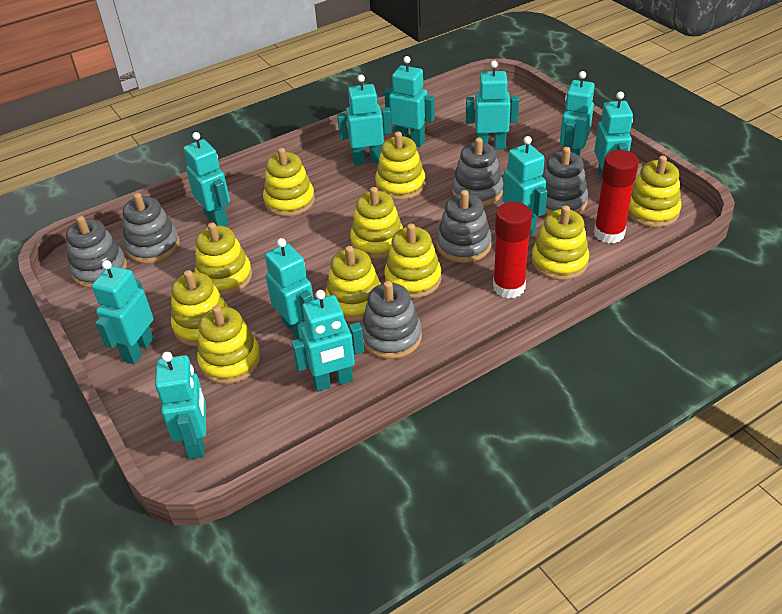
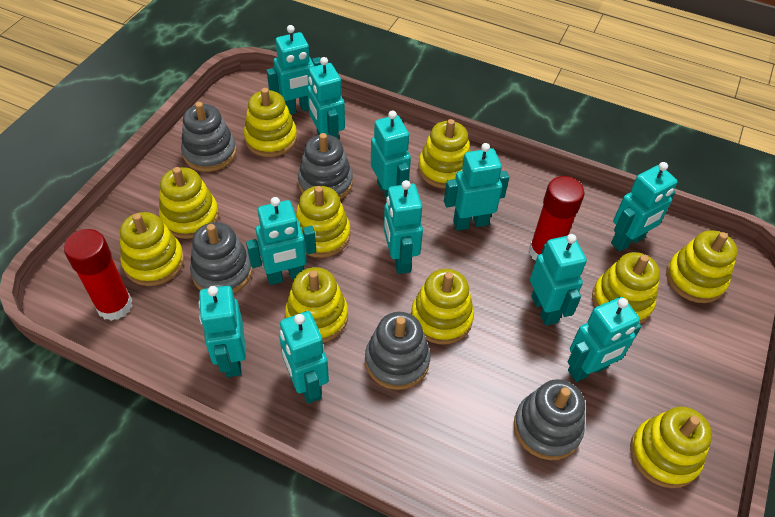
grey stacking toy: 6 -> 5

